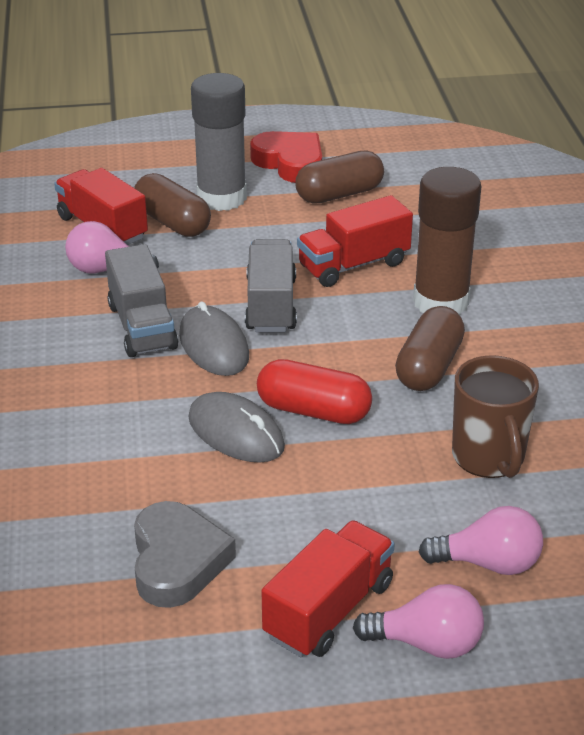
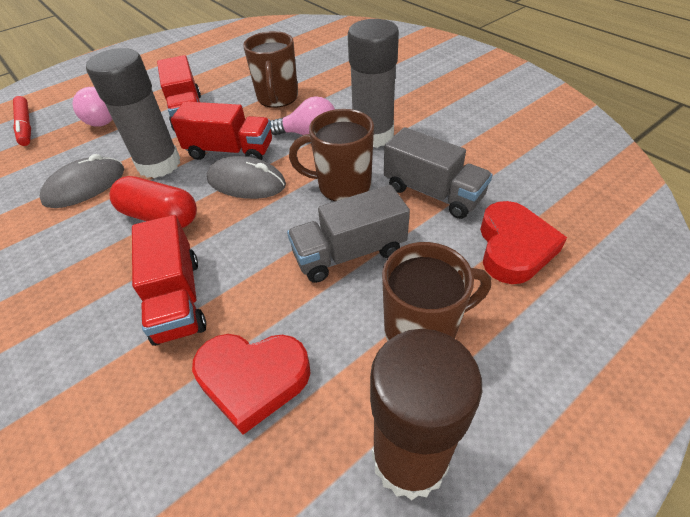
brown capsule: 3 -> 0
brown mug: 1 -> 3
grey glue stick: 1 -> 2
grey heart: 1 -> 0
pink light bulb: 3 -> 2
red heart: 1 -> 2
red marker: 0 -> 1

